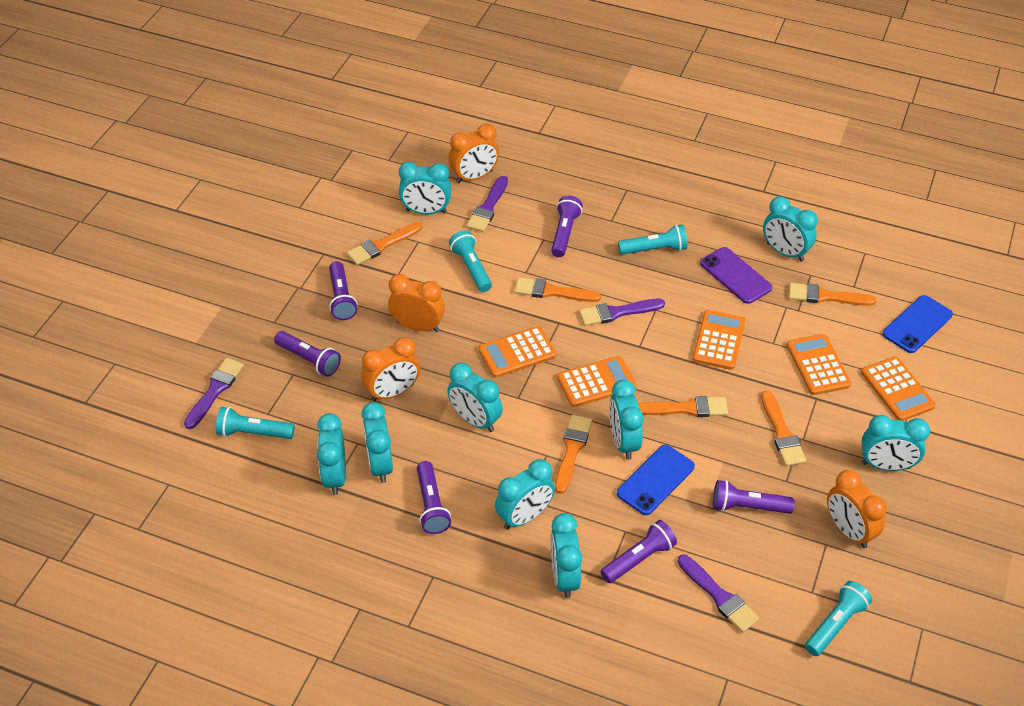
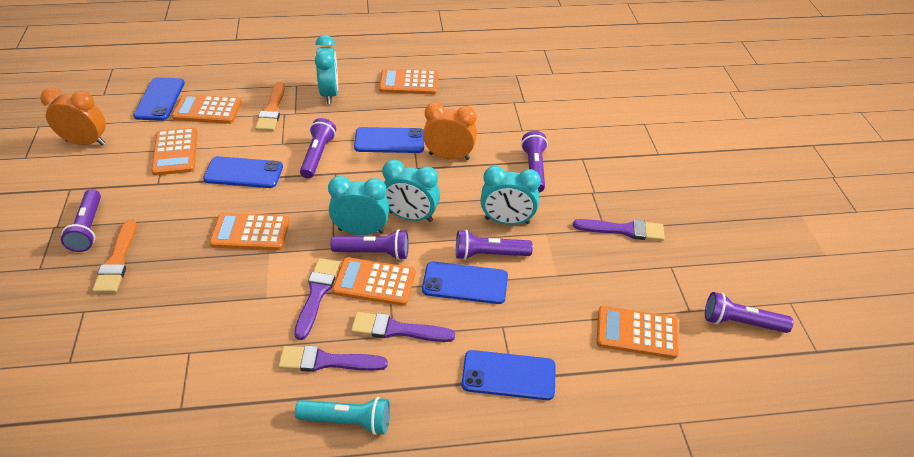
blue phone: 2 -> 5
orange brush: 6 -> 2
orange calculator: 5 -> 6
orange clock: 4 -> 2
purple phone: 1 -> 0
turquoise clock: 9 -> 4
turquoise flashlight: 4 -> 1

